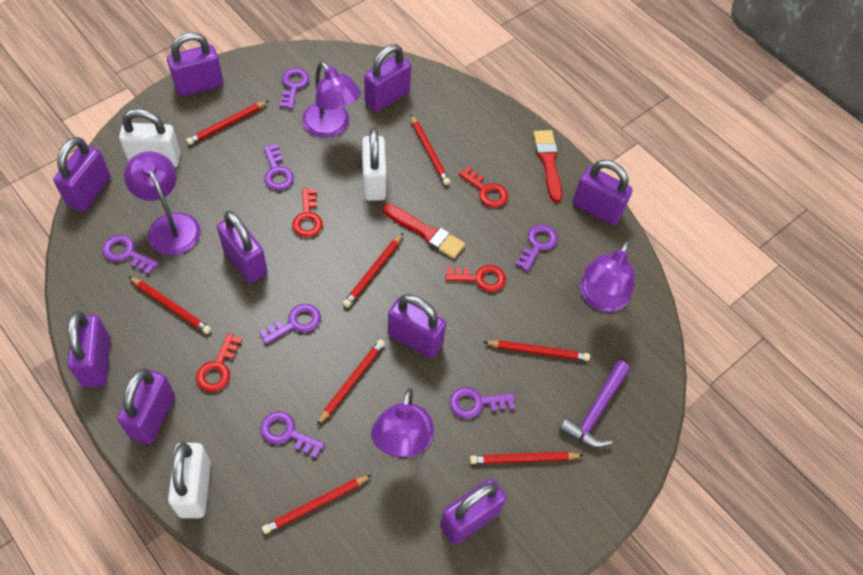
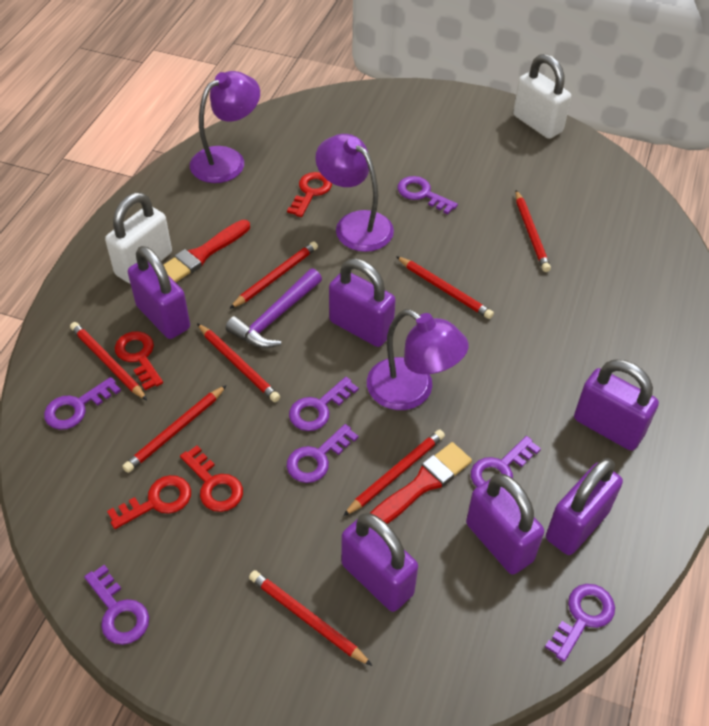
purple lamp: 4 -> 3
purple padlock: 9 -> 6
white padlock: 3 -> 2

